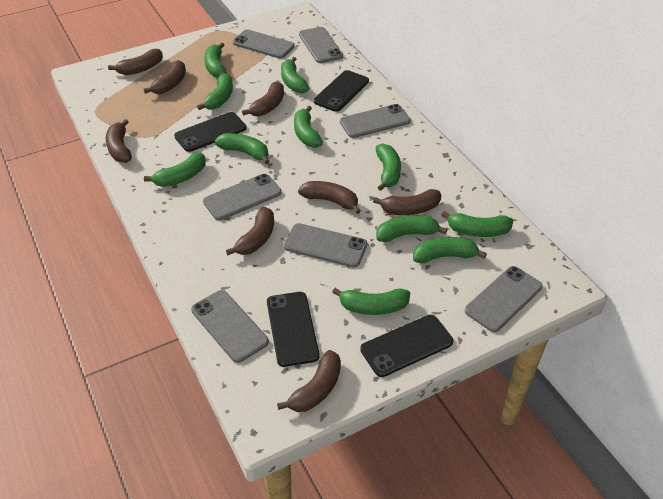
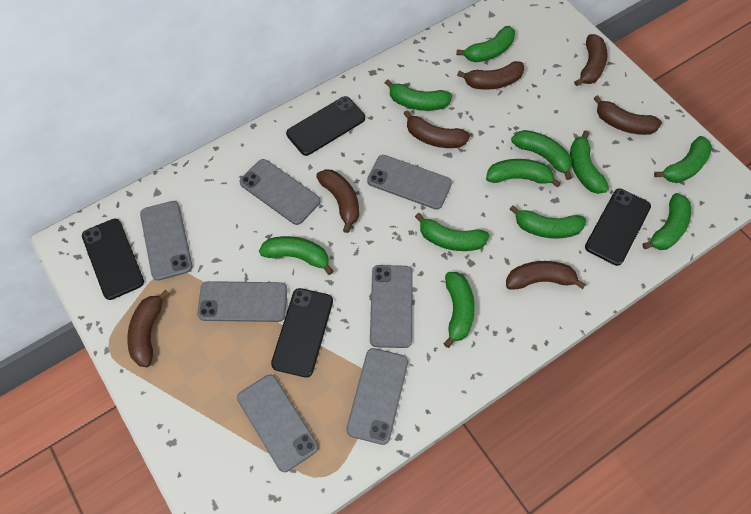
brown banana: 8 -> 7

